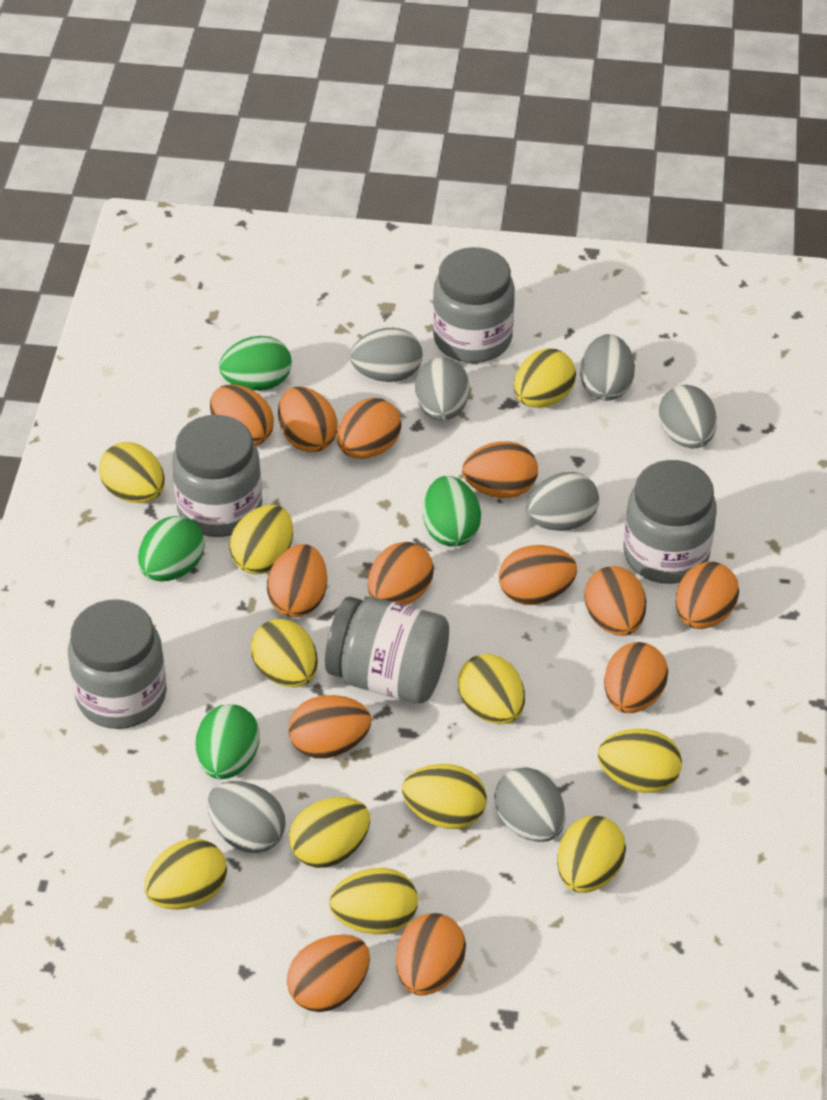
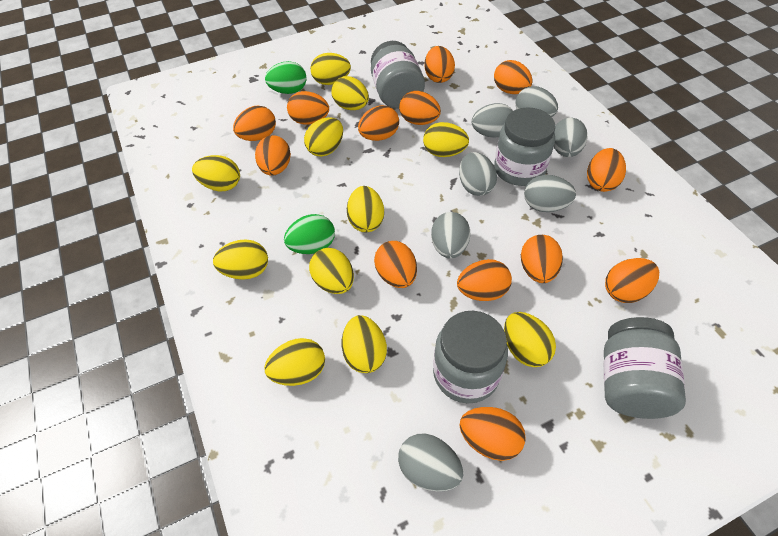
green egg: 4 -> 2
grey jar: 5 -> 4

